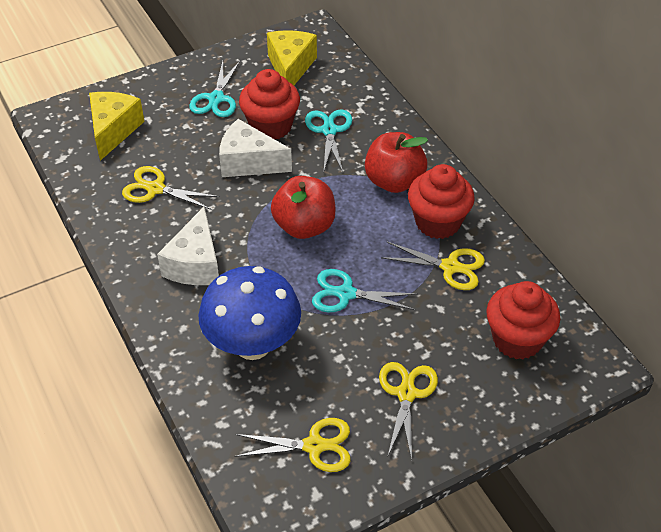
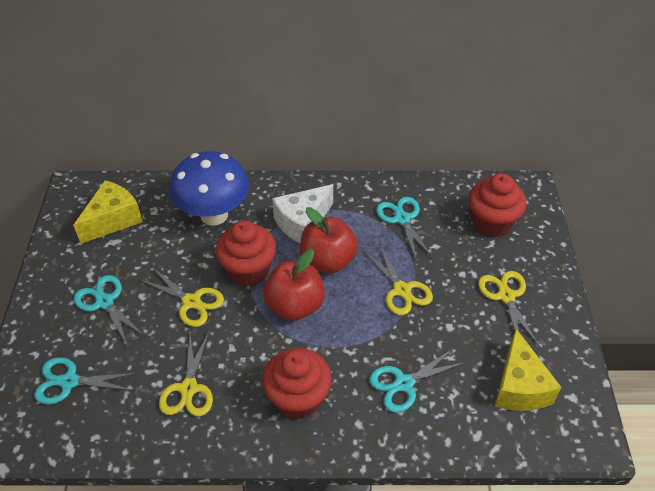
turquoise scissors: 3 -> 4
white cheese: 2 -> 1

